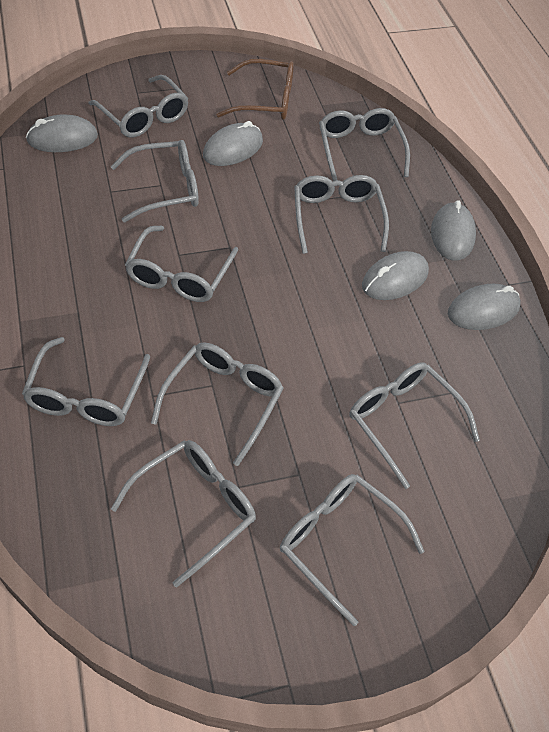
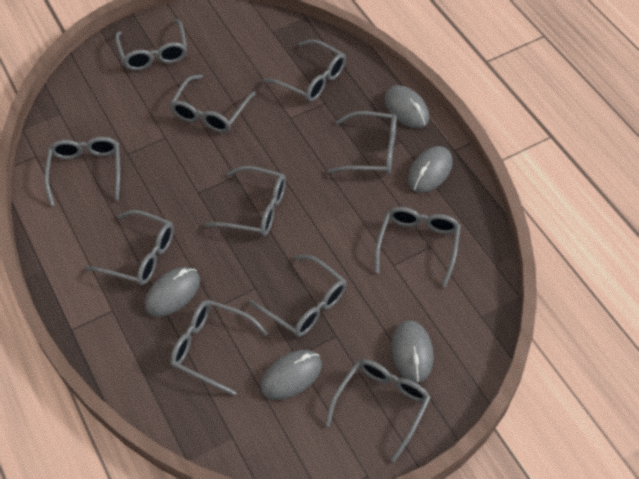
brown glasses: 1 -> 0
grey glasses: 10 -> 11

